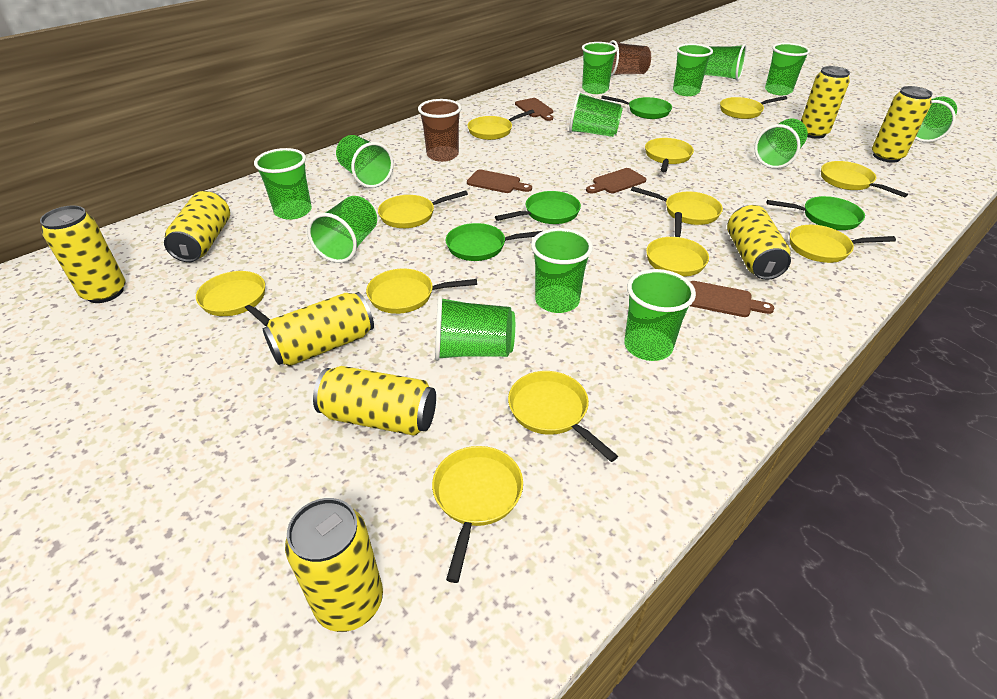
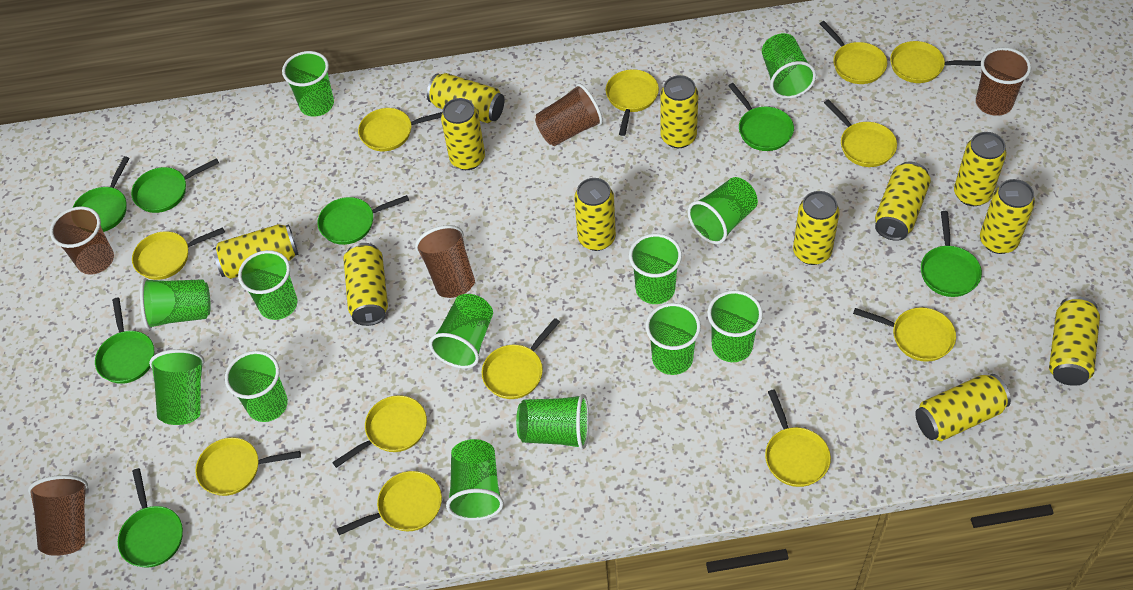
brown cup: 2 -> 5
brown cutting board: 4 -> 0
green pan: 4 -> 7
yellow can: 8 -> 12

